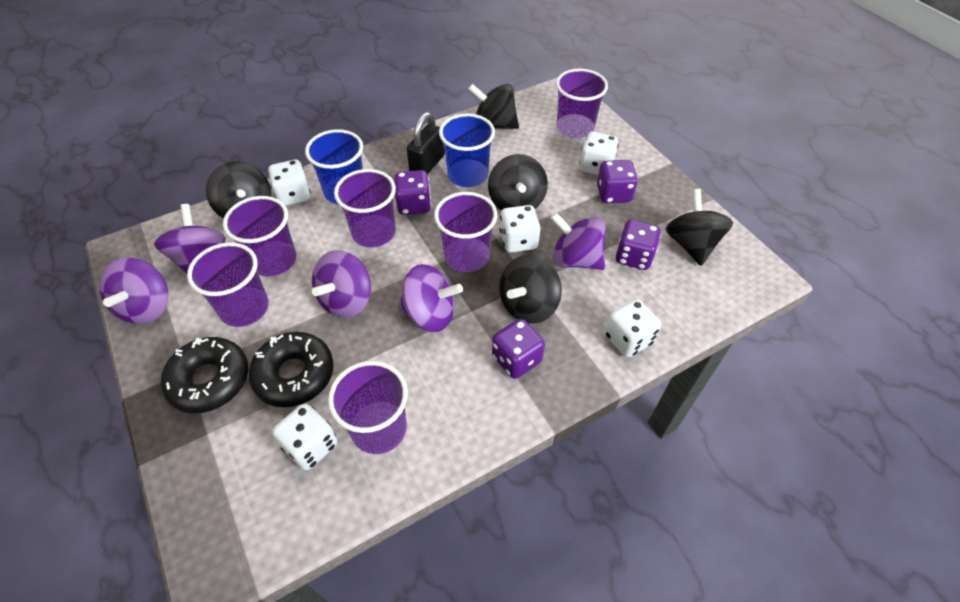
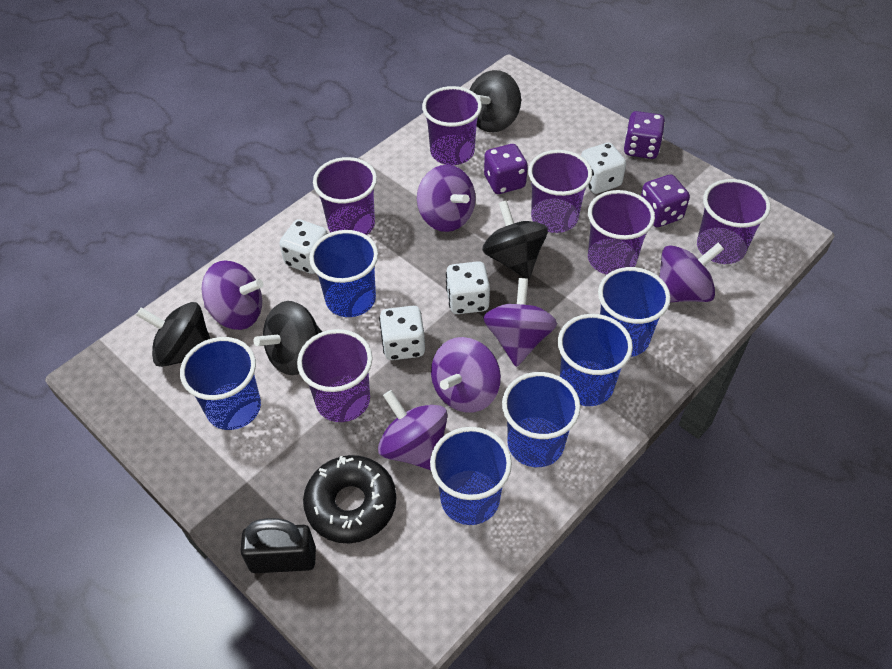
black donut: 2 -> 1
black spinning top: 5 -> 4
blue cup: 2 -> 6
purple dice: 4 -> 3
purple spinning top: 5 -> 6
white dice: 5 -> 4

